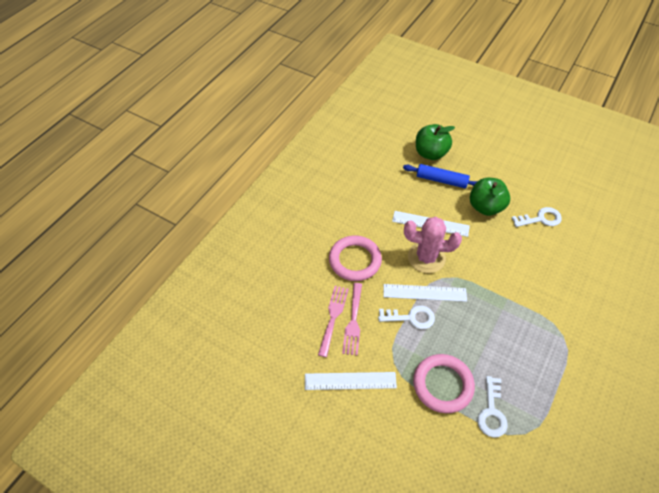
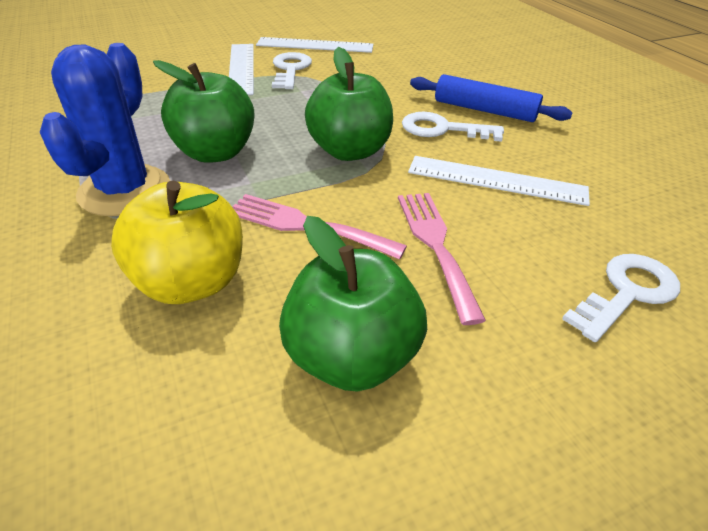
blue cactus: 0 -> 1
green apple: 2 -> 3
pink cactus: 1 -> 0
pink ring: 2 -> 0
yellow apple: 0 -> 1

